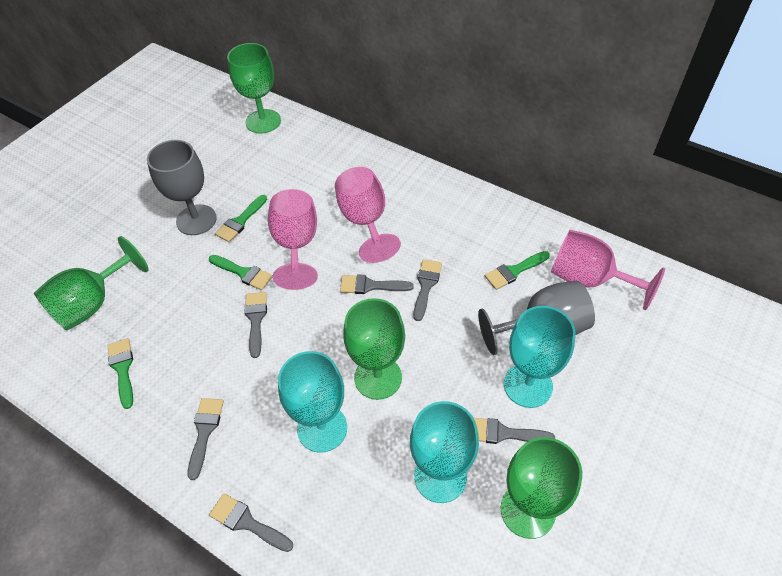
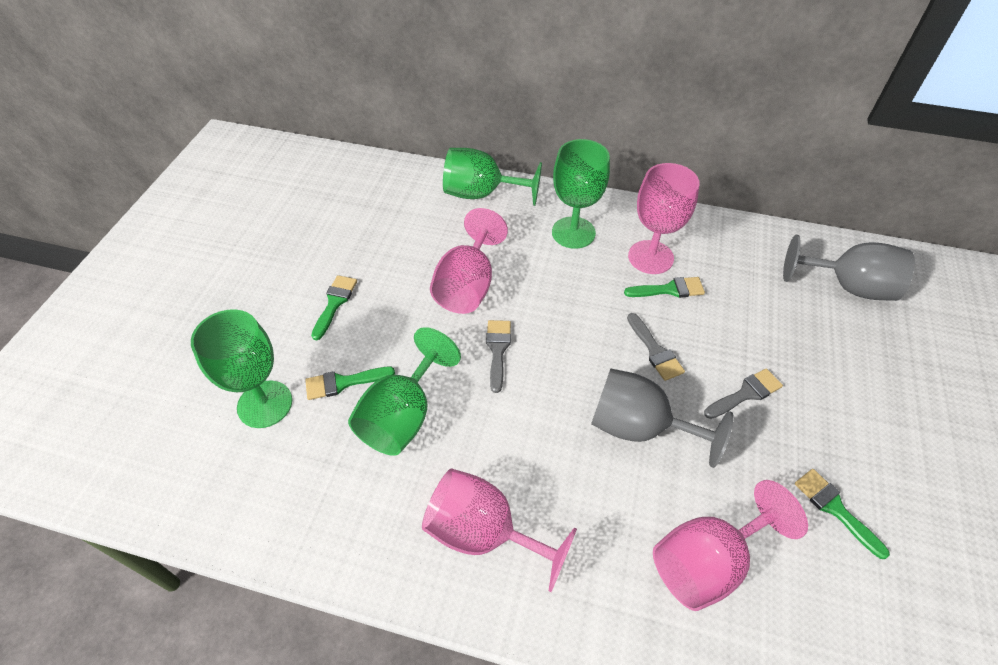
grey brush: 6 -> 3
pink goblet: 3 -> 4
turquoise goblet: 3 -> 0

